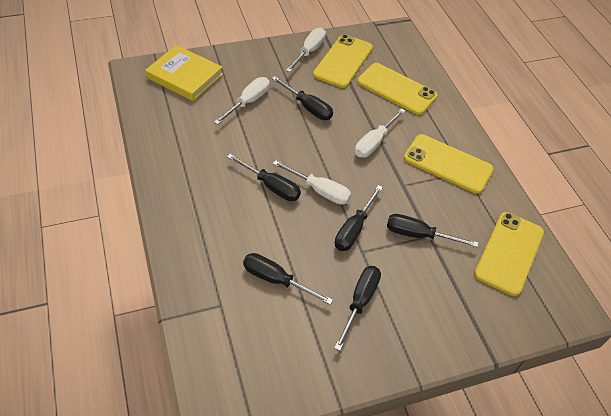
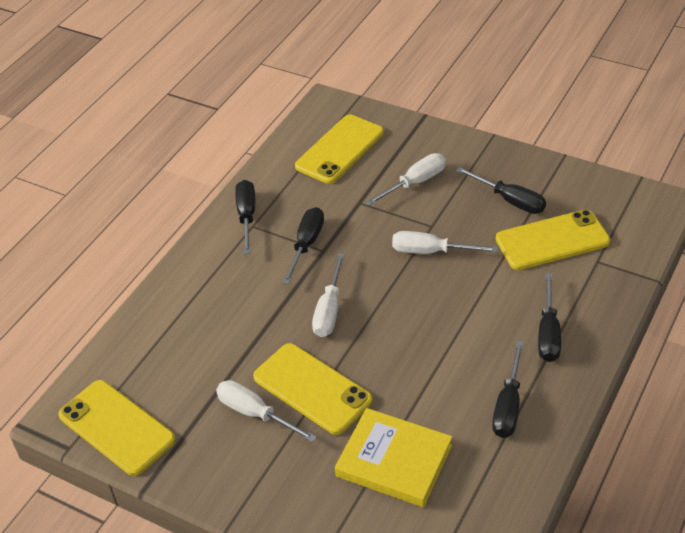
black screwdriver: 6 -> 5

